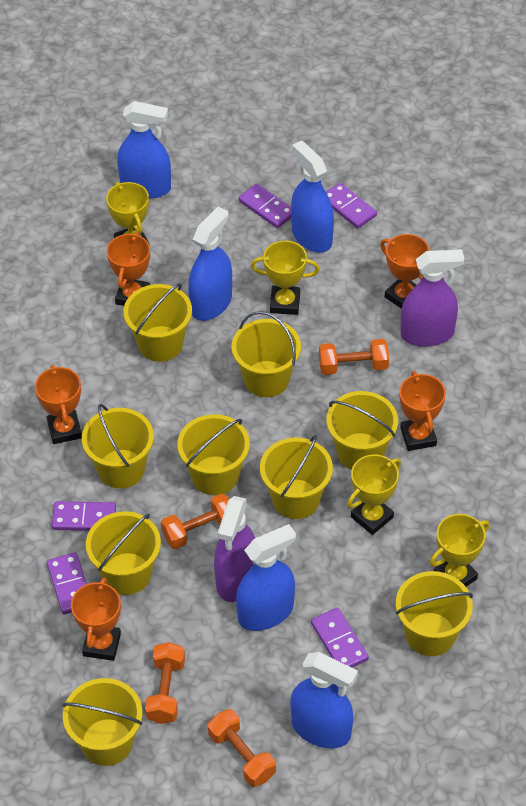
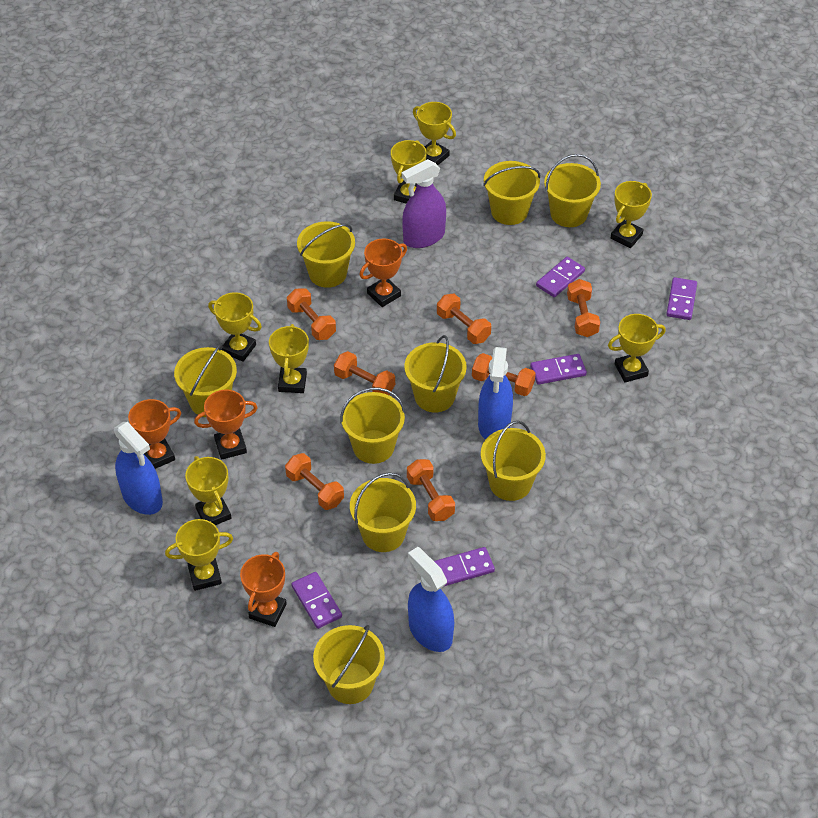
blue spray bottle: 5 -> 3
orange dumbbell: 4 -> 7
orange trophy: 5 -> 4
purple spray bottle: 2 -> 1
yellow trophy: 4 -> 8

